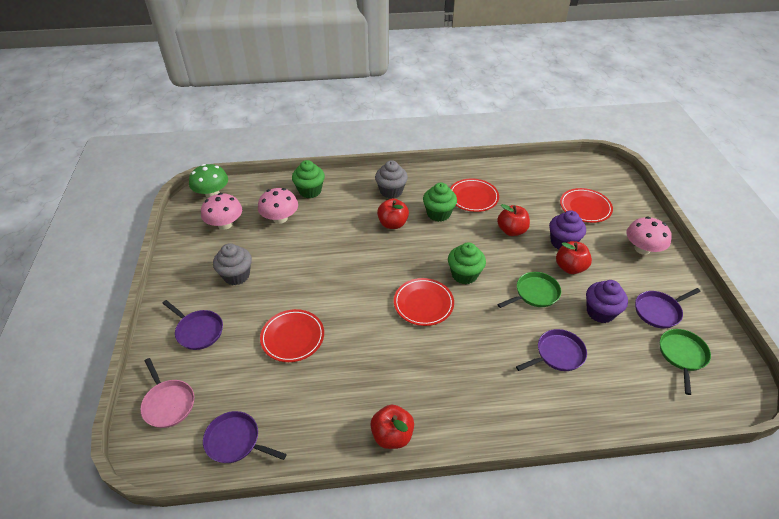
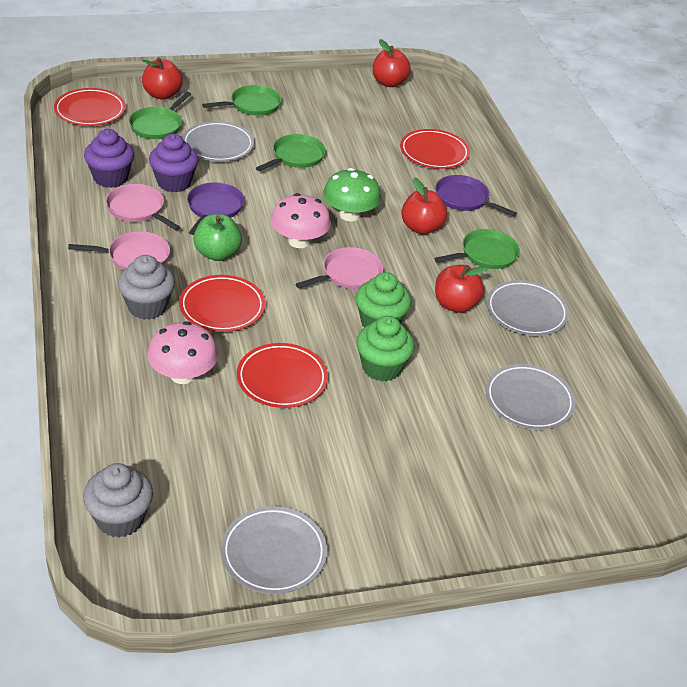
green apple: 0 -> 1
green cupcake: 3 -> 2
green pan: 2 -> 4
grey plate: 0 -> 4
pink mushroom: 3 -> 2
pink pan: 1 -> 3
purple pan: 4 -> 2

